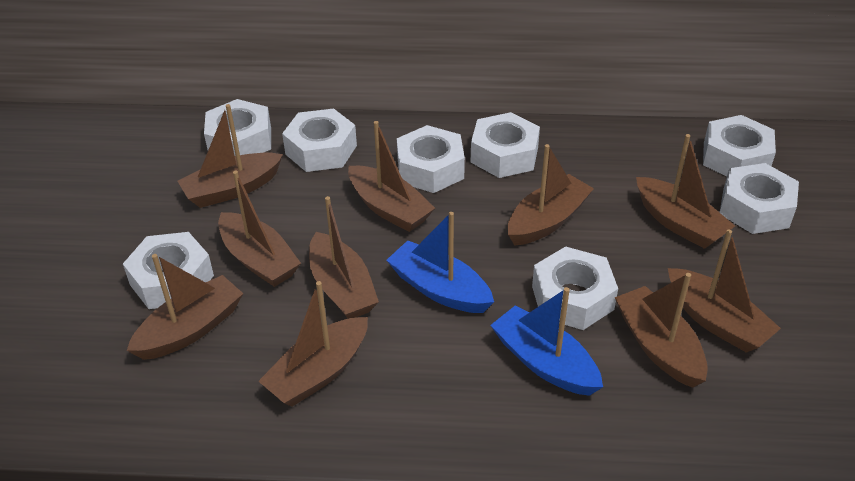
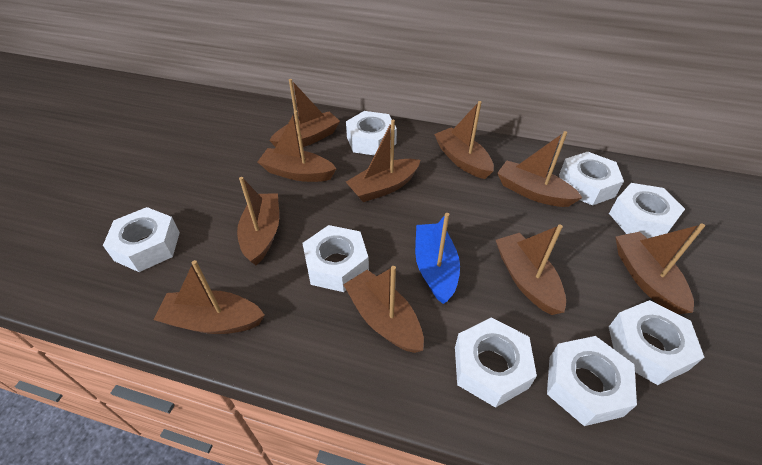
blue boat: 2 -> 1

